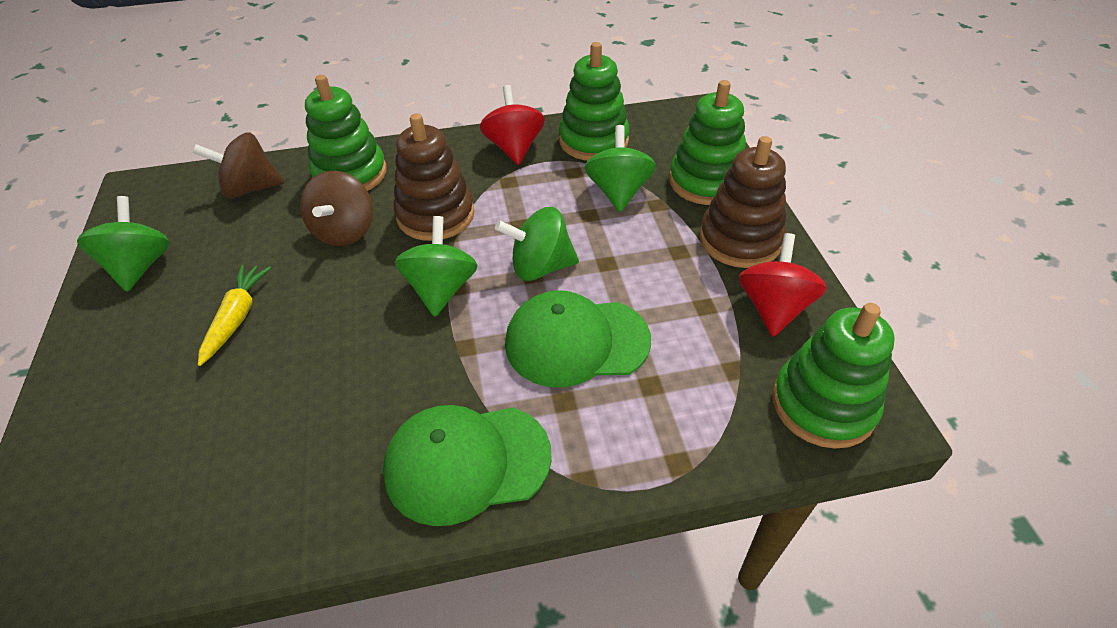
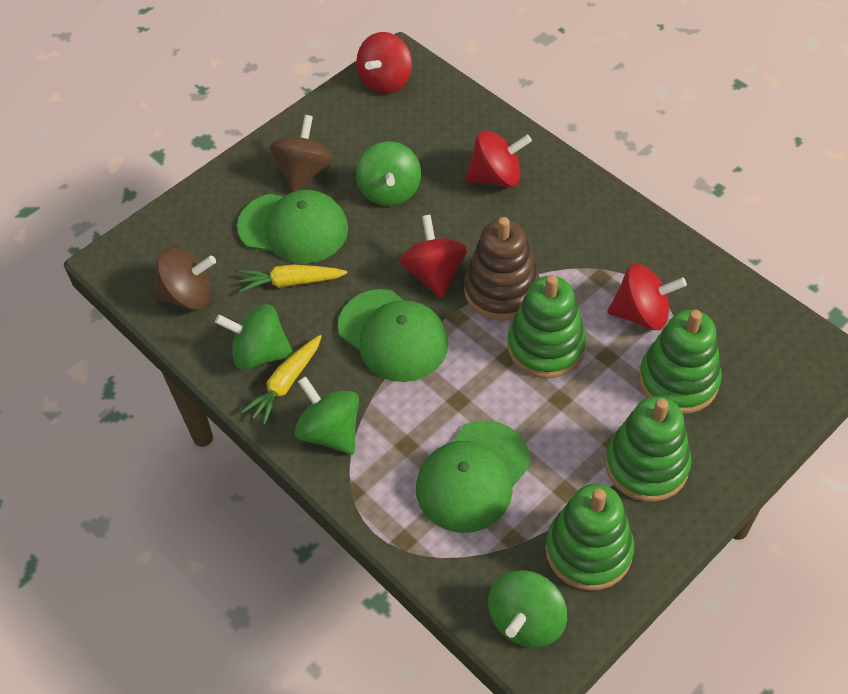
brown stacking toy: 2 -> 1
green cap: 2 -> 3
red spinning top: 2 -> 4
yellow carrot: 1 -> 2

